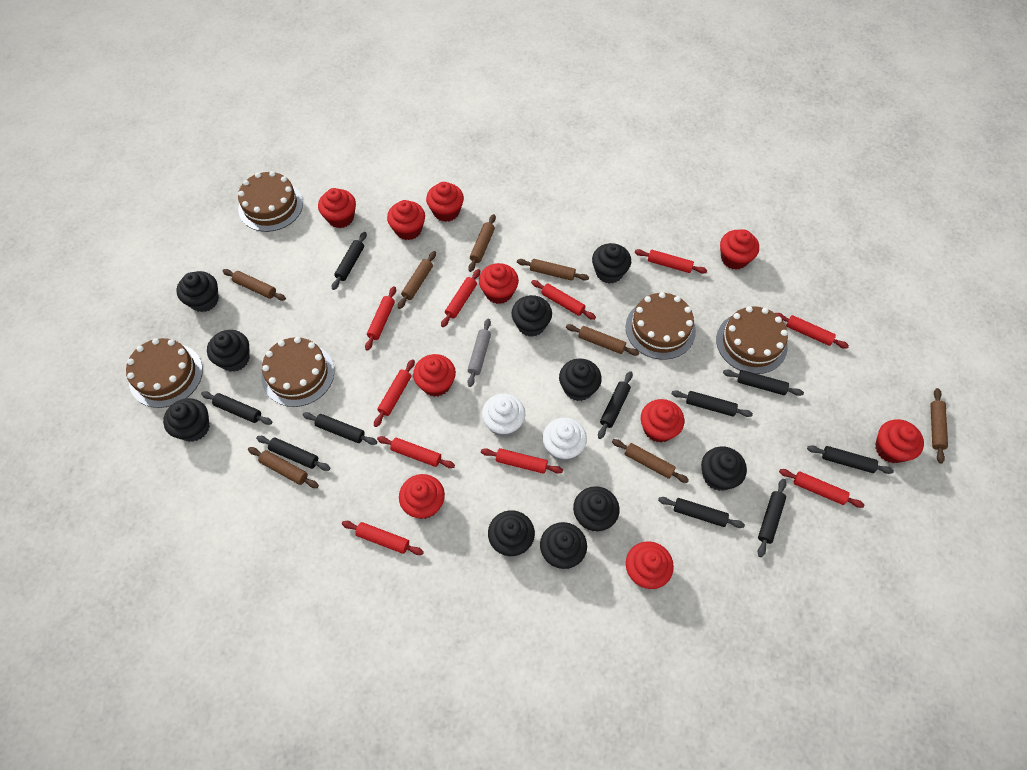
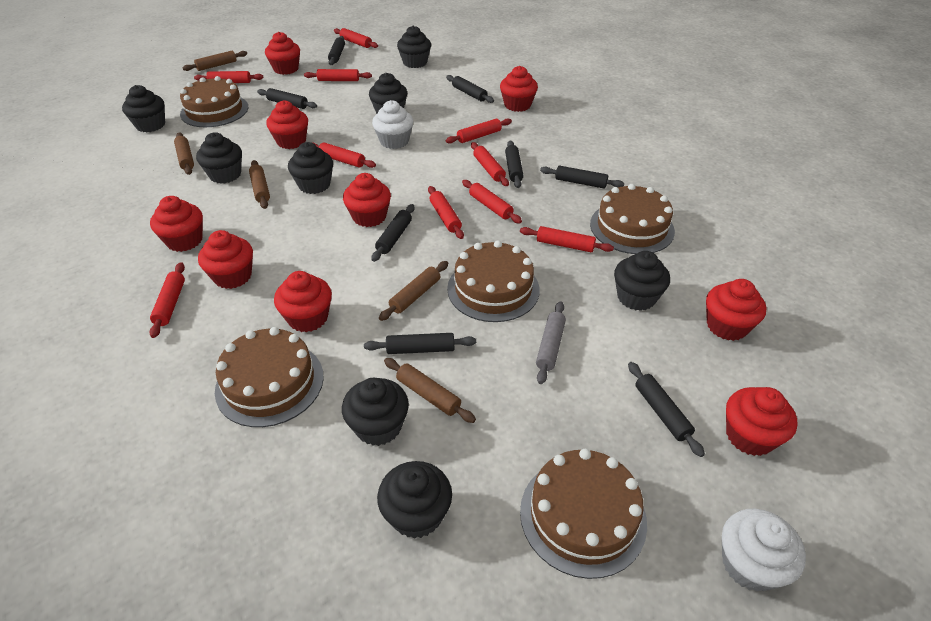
black cupcake: 10 -> 8
black rolling pin: 10 -> 8
brown rolling pin: 8 -> 5
red cupcake: 10 -> 9

